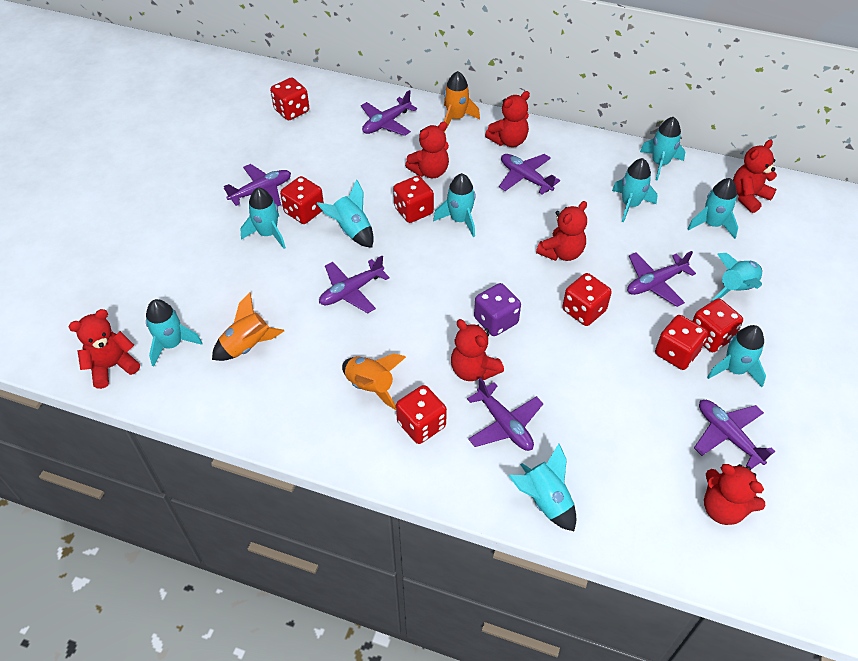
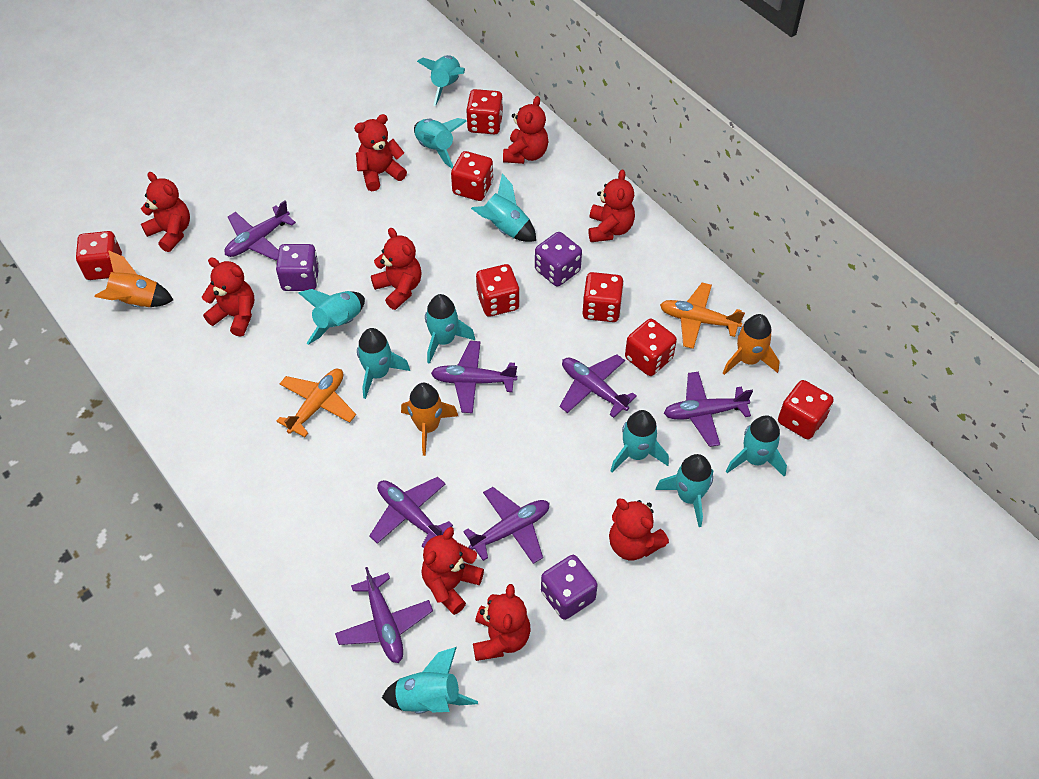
orange plane: 0 -> 2
purple dice: 1 -> 3
red teddy bear: 7 -> 9

